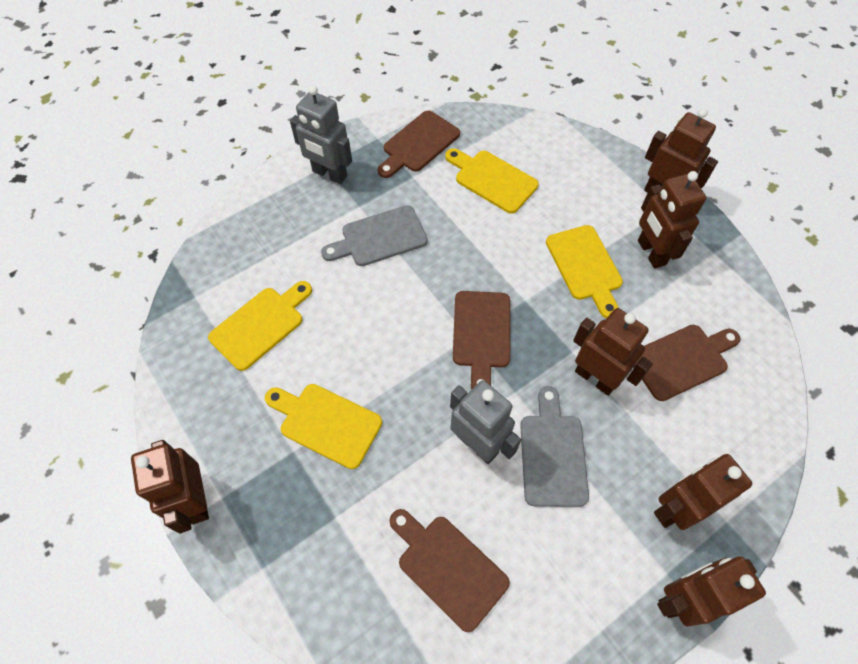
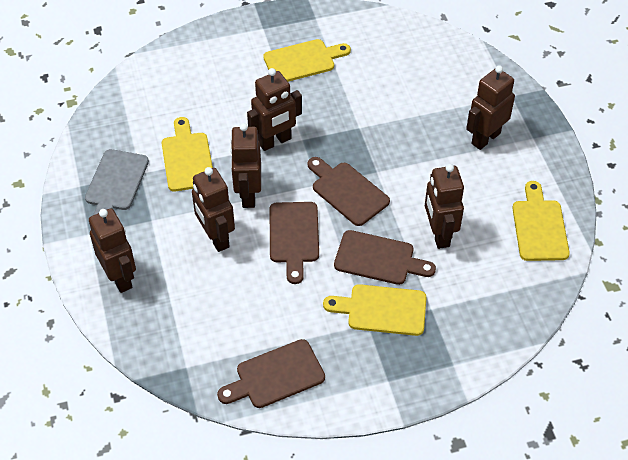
grey cutting board: 2 -> 1
grey robot: 2 -> 0

